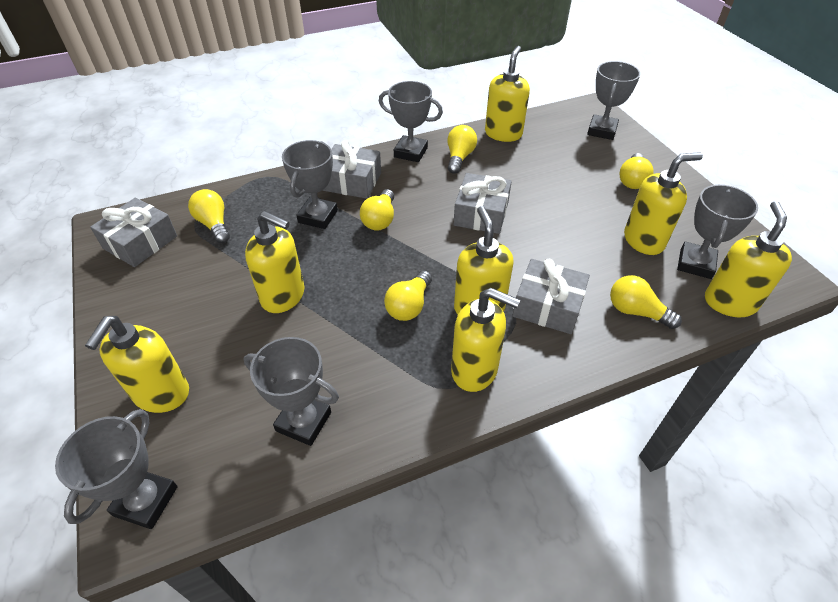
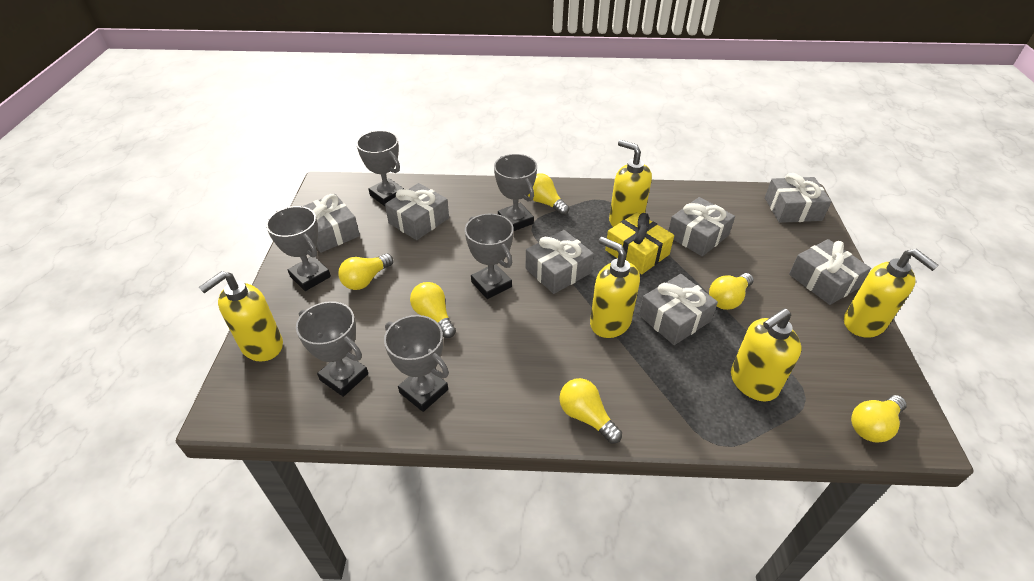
grey gift: 4 -> 7
yellow gift: 0 -> 1
yellow soap dispenser: 7 -> 5

